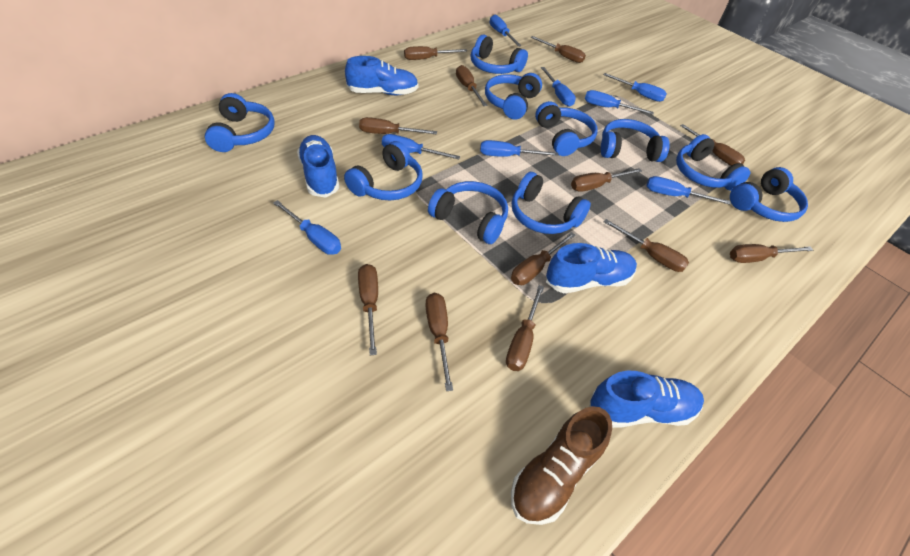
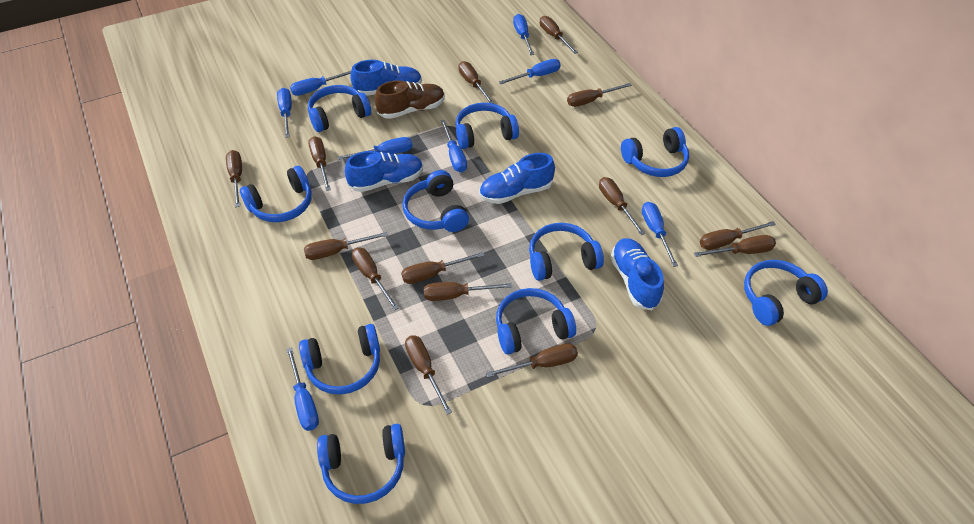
brown screwdriver: 12 -> 14

